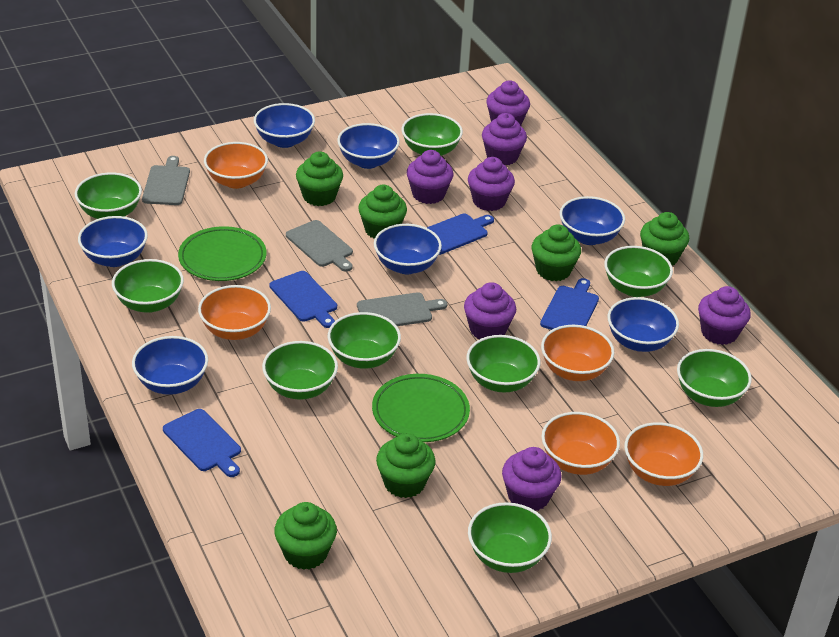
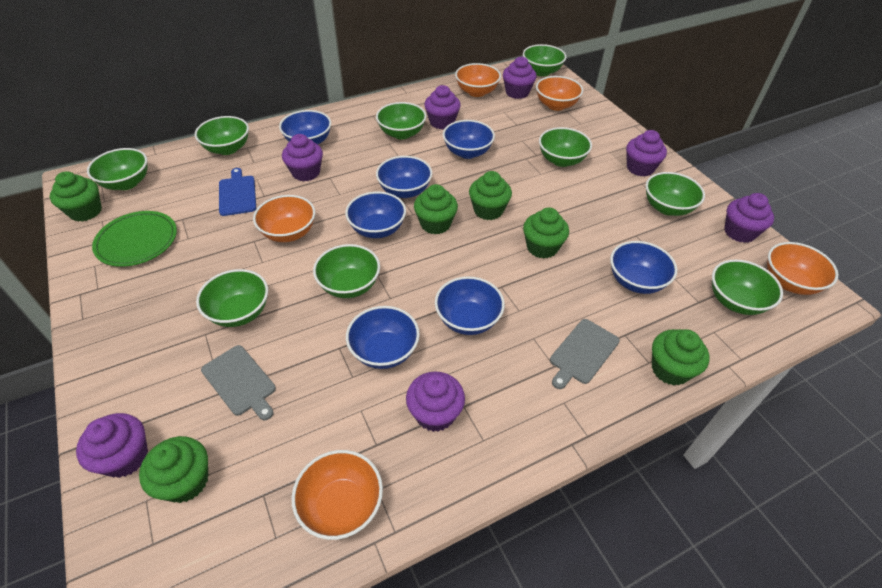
blue cutting board: 4 -> 1
green plate: 2 -> 1
grey cutting board: 3 -> 2

